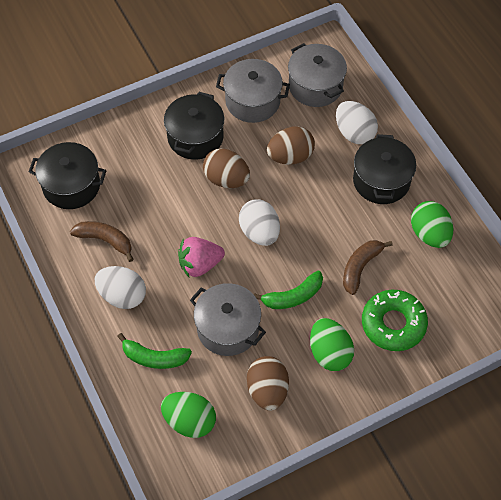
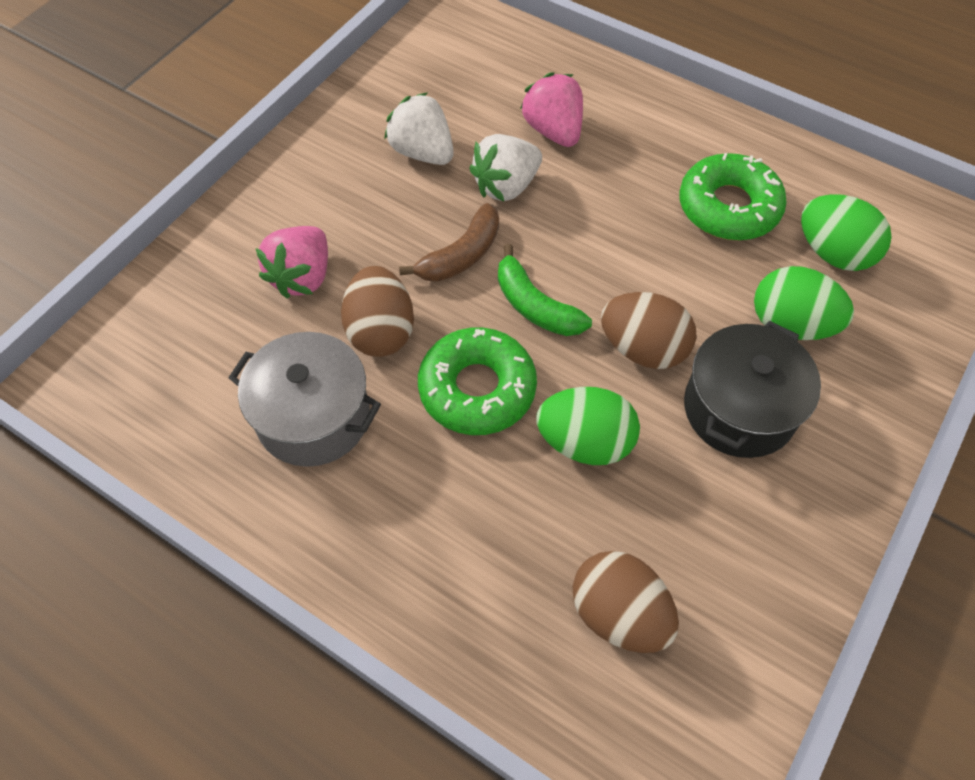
black pot: 3 -> 1
brown banana: 2 -> 1
green banana: 2 -> 1
green donut: 1 -> 2
grey pot: 3 -> 1
pink strawberry: 1 -> 2
white egg: 3 -> 0
white strawberry: 0 -> 2

